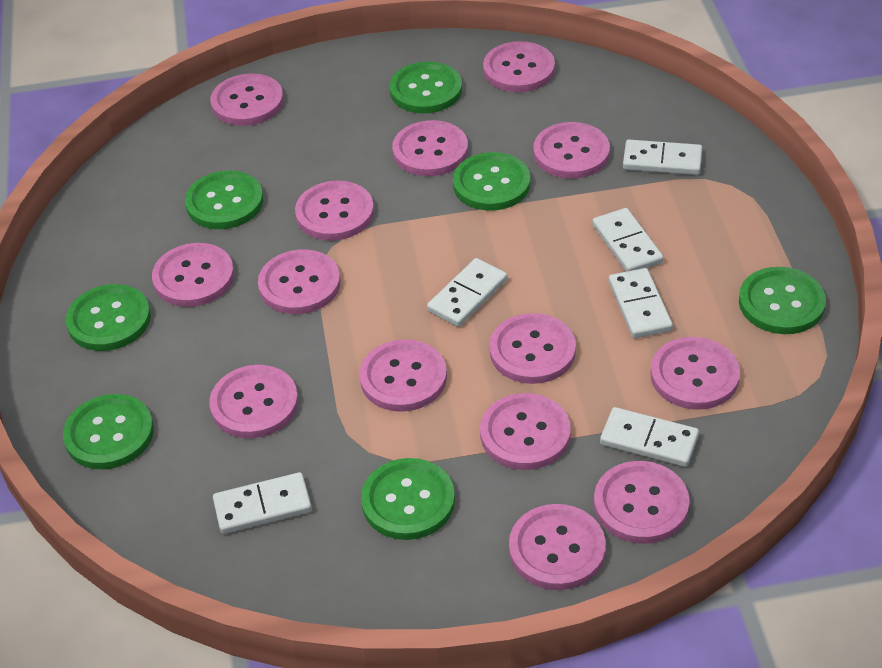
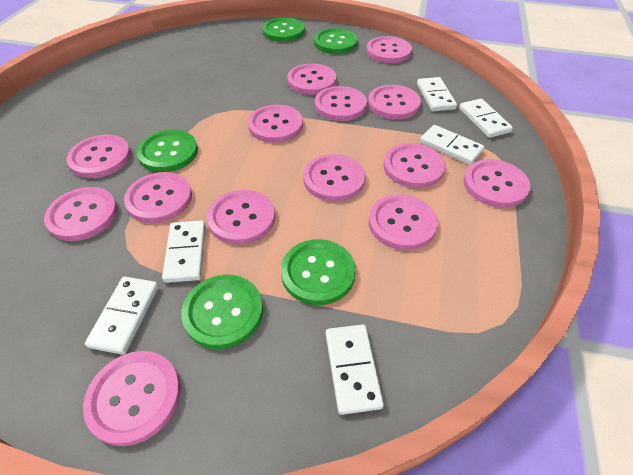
green button: 7 -> 5

